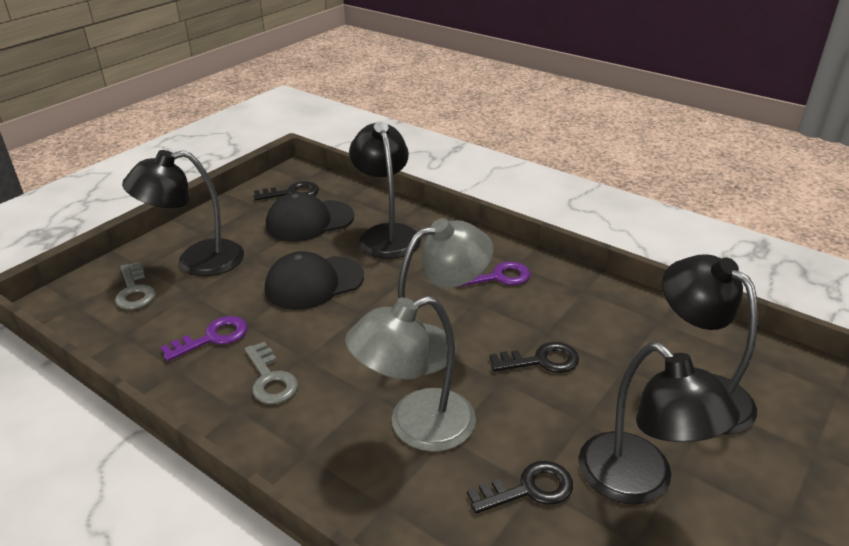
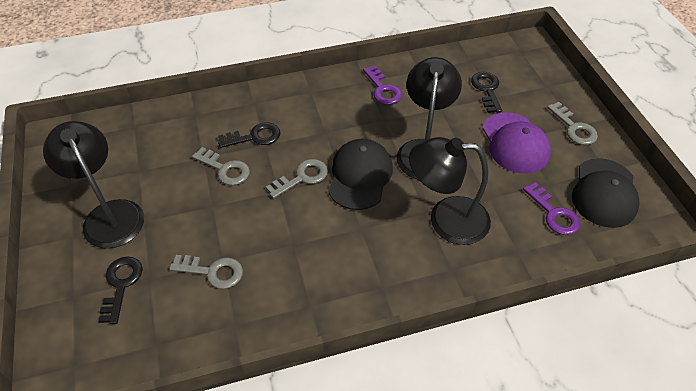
black lamp: 4 -> 3
grey key: 2 -> 4
grey lamp: 2 -> 0
purple cap: 0 -> 1

